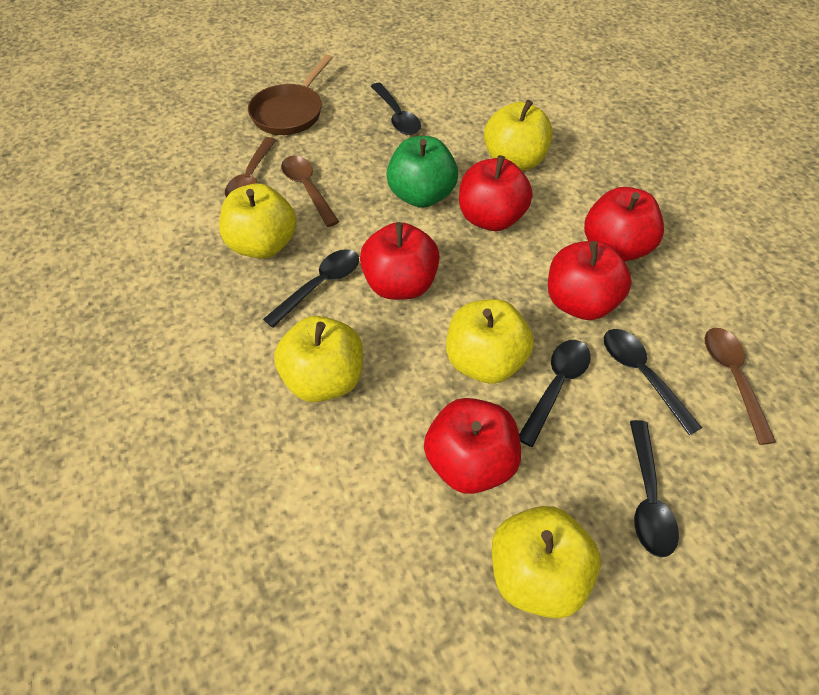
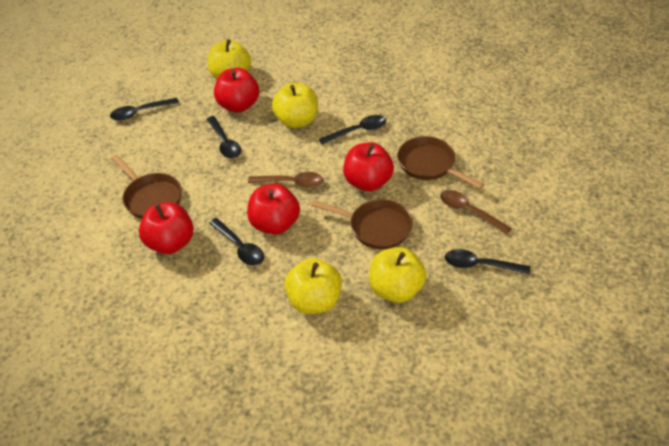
brown pan: 1 -> 3
brown spoon: 3 -> 2
green apple: 1 -> 0
red apple: 5 -> 4
yellow apple: 5 -> 4

